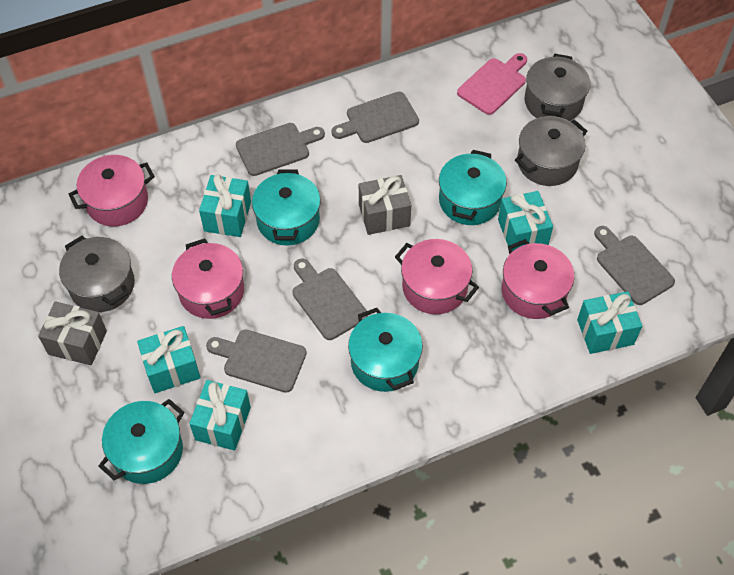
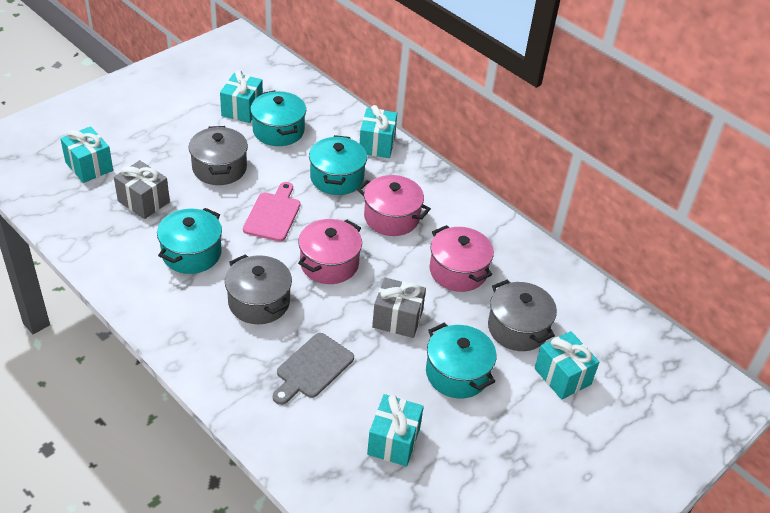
grey cutting board: 5 -> 1
pink pot: 4 -> 3

